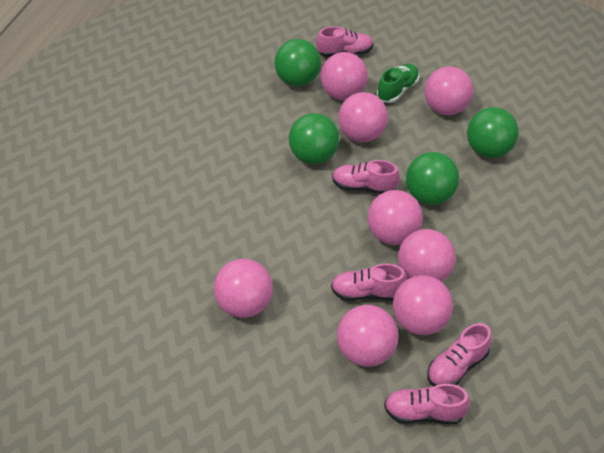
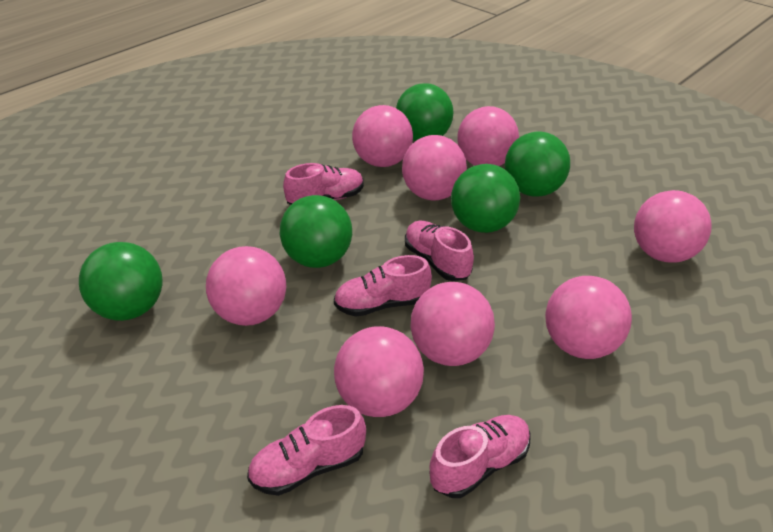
green ball: 4 -> 5
green shoe: 1 -> 0

